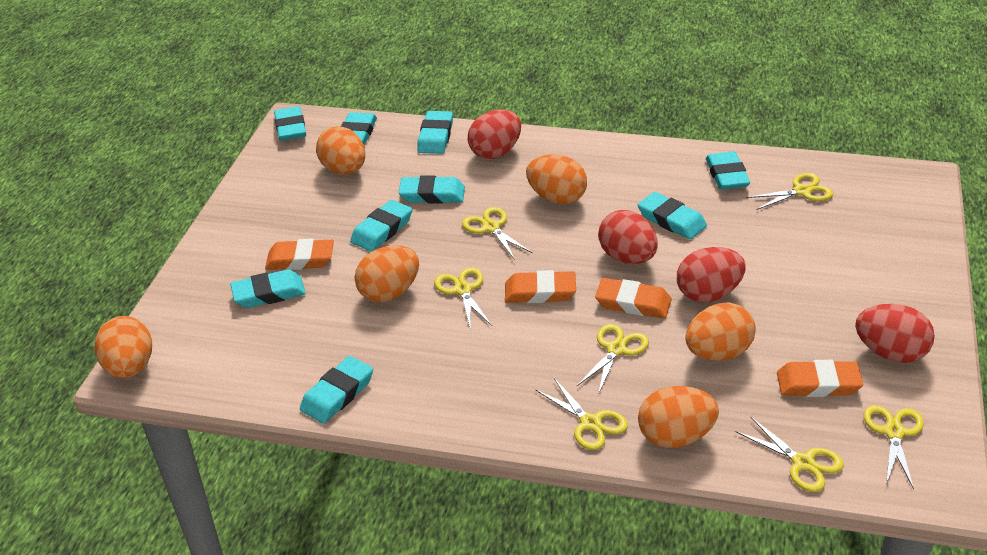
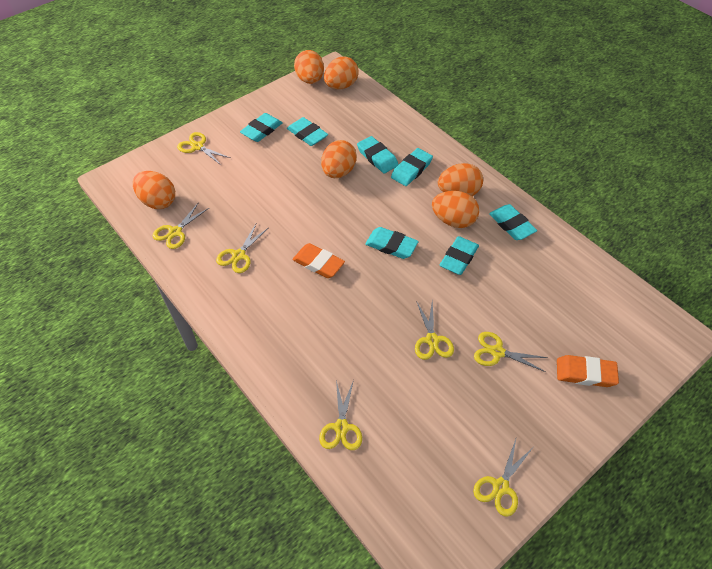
orange eraser: 4 -> 2
red egg: 4 -> 0
turquoise eraser: 9 -> 7

